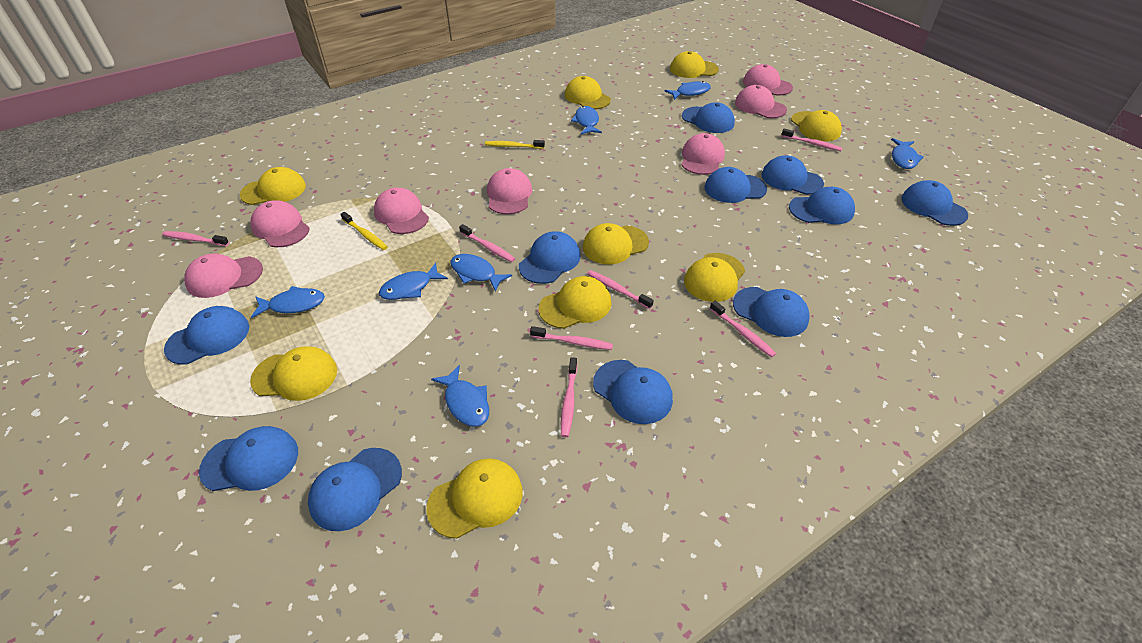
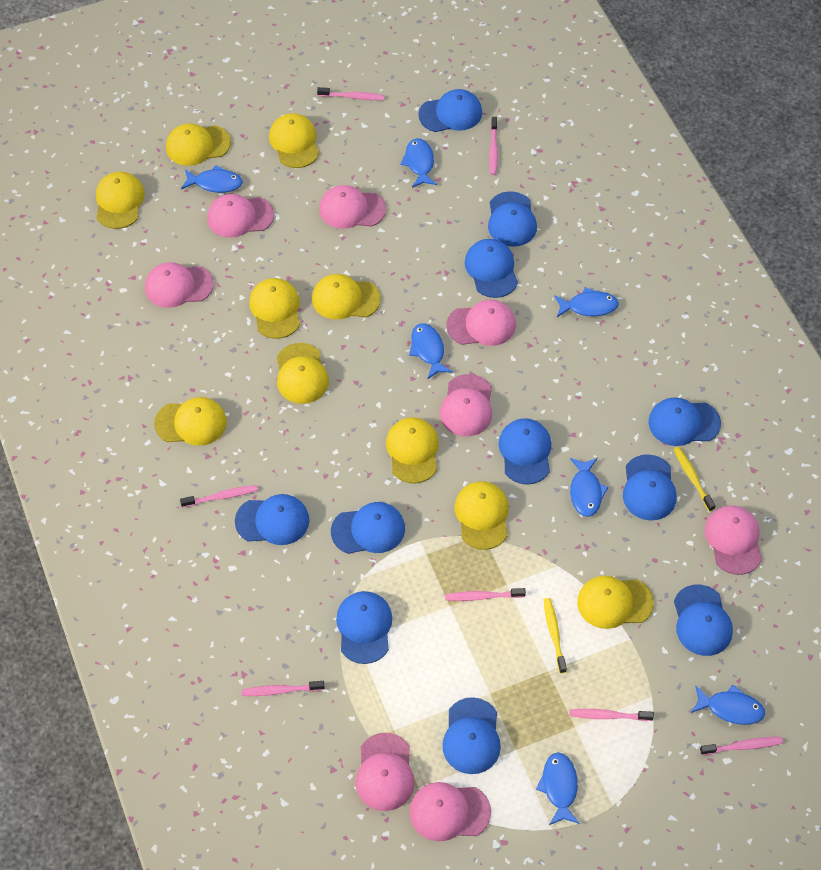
pink cap: 7 -> 8
yellow cap: 9 -> 10

